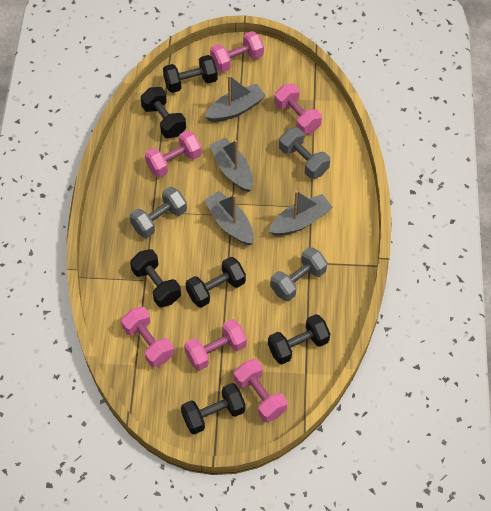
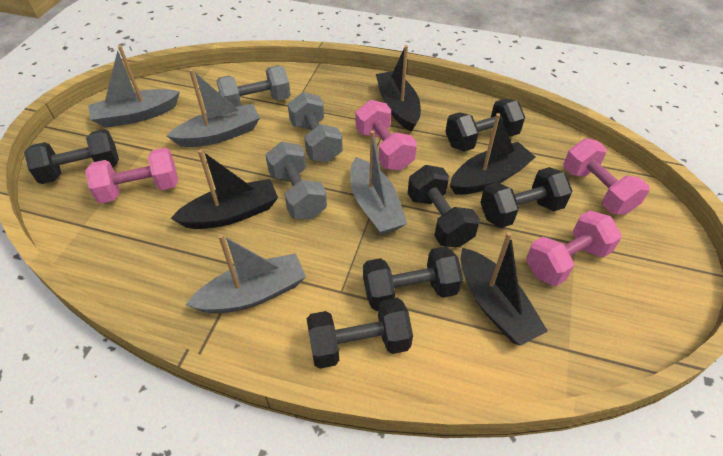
black boat: 0 -> 4
pink dumbbell: 6 -> 4

